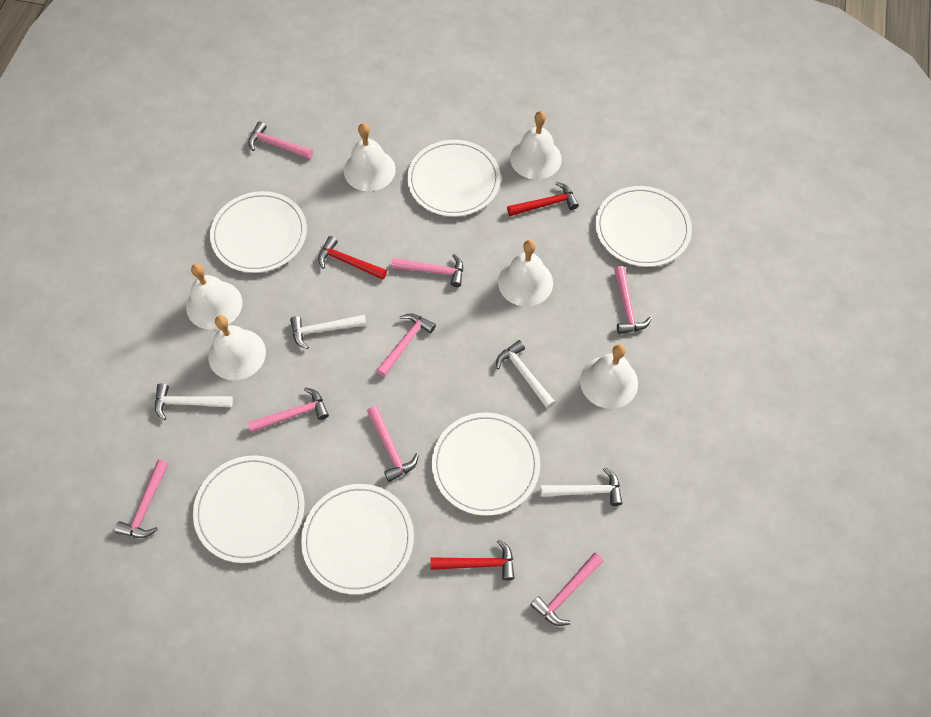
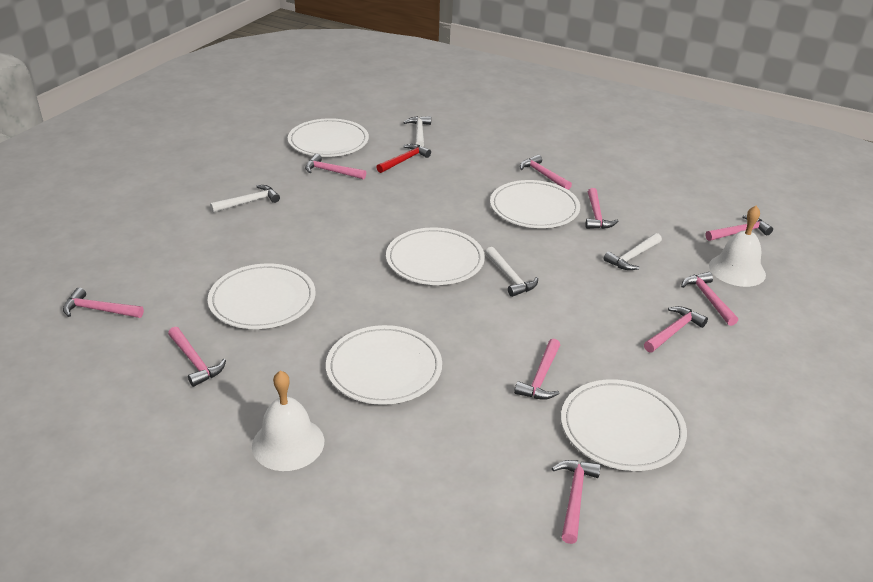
pink hammer: 8 -> 10
red hammer: 3 -> 1
white bell: 6 -> 2

